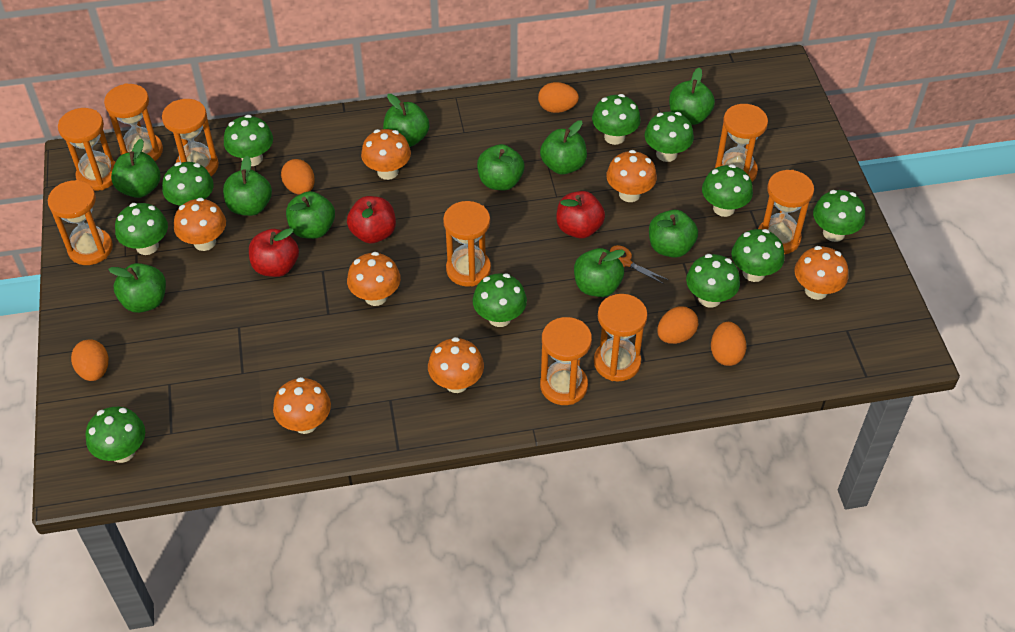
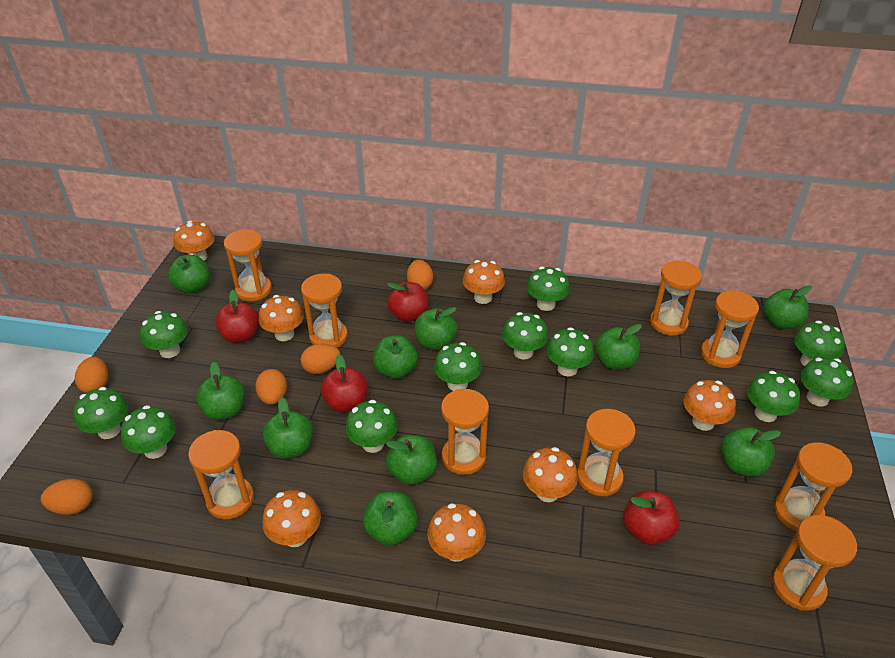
orange scissors: 1 -> 0
red apple: 3 -> 4

